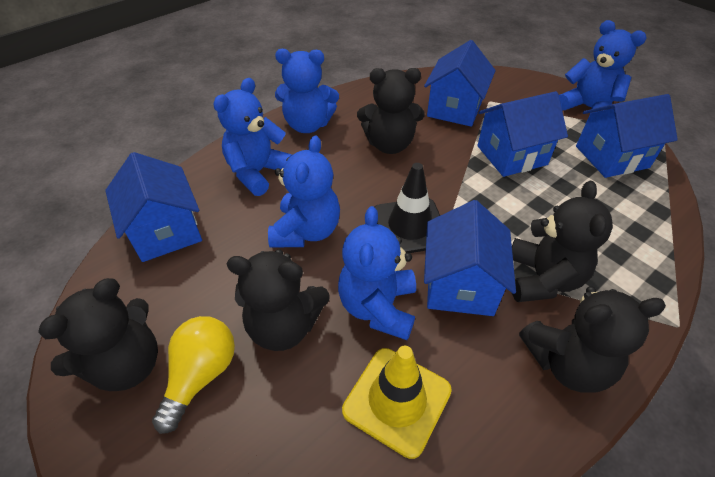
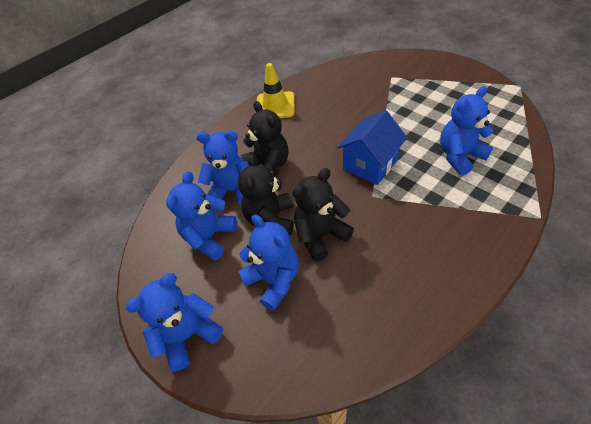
black teddy bear: 5 -> 3
black traffic cone: 1 -> 0
blue house: 5 -> 1
yellow light bulb: 1 -> 0

